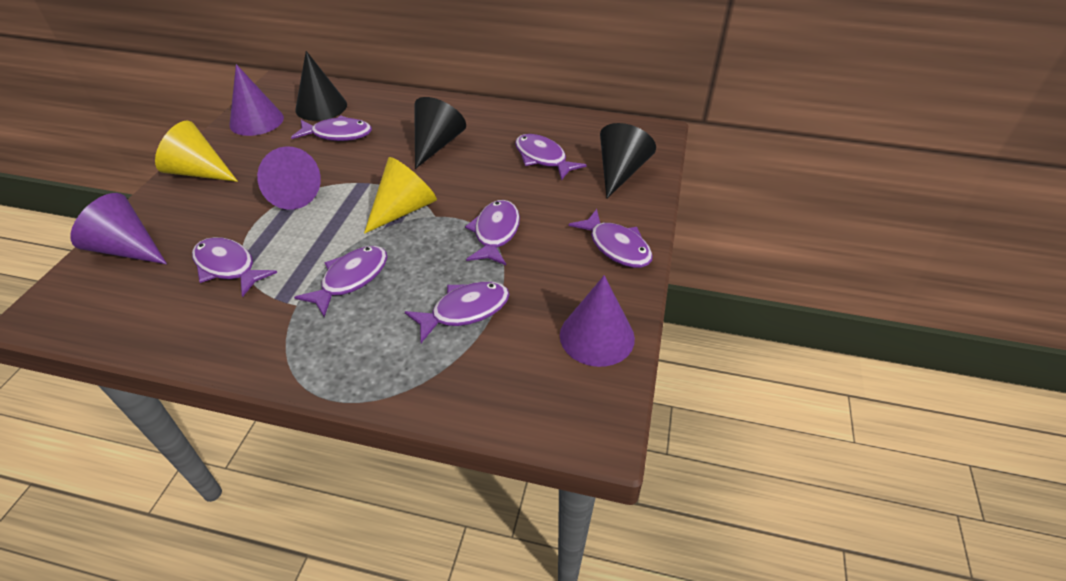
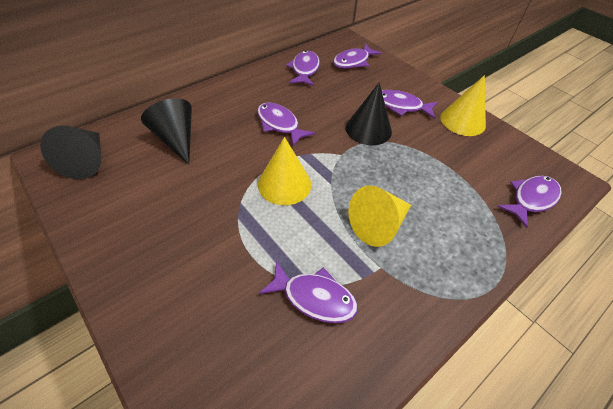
purple cone: 4 -> 0
purple fish: 7 -> 6
yellow cone: 2 -> 3

